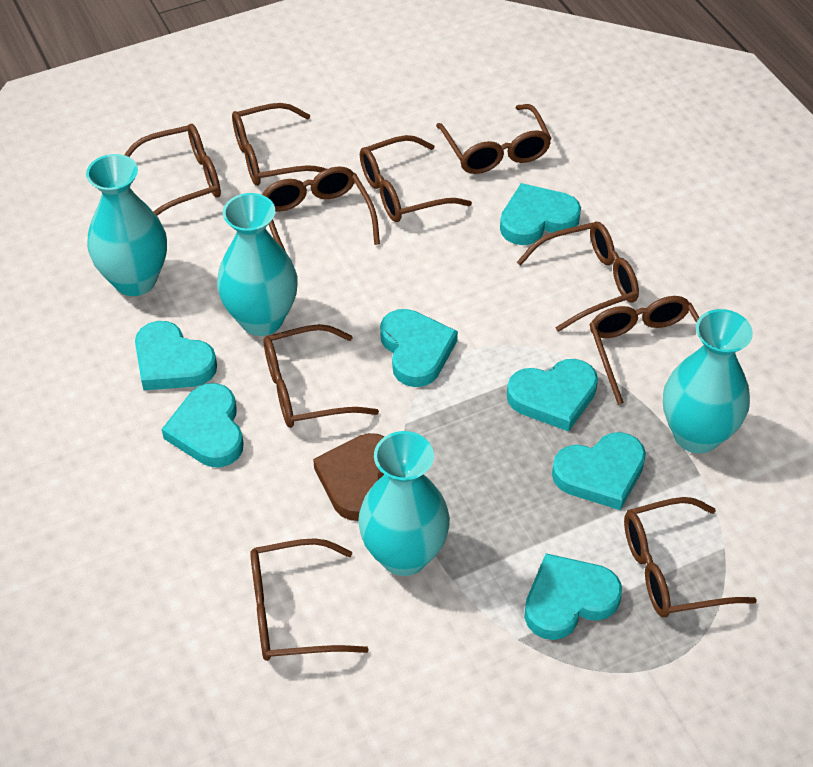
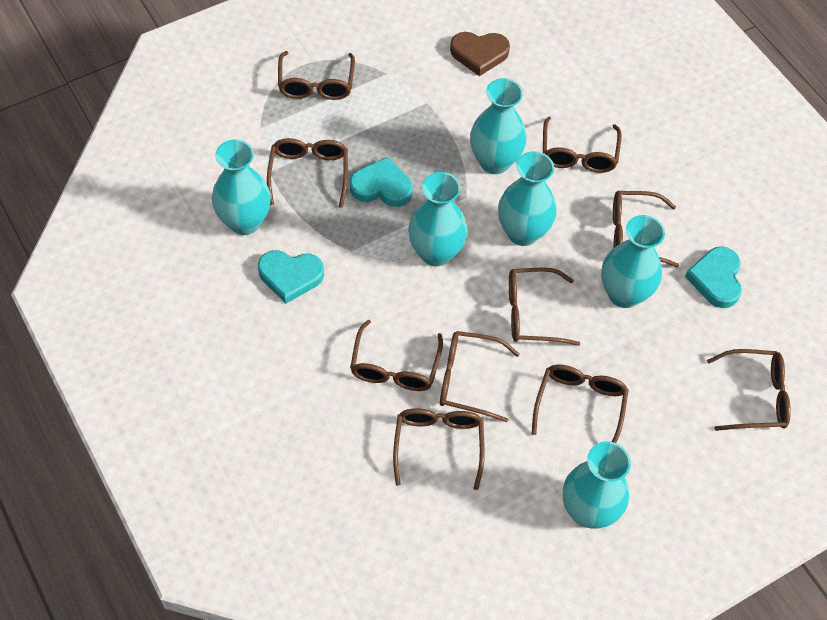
turquoise heart: 7 -> 3
turquoise vase: 4 -> 6

